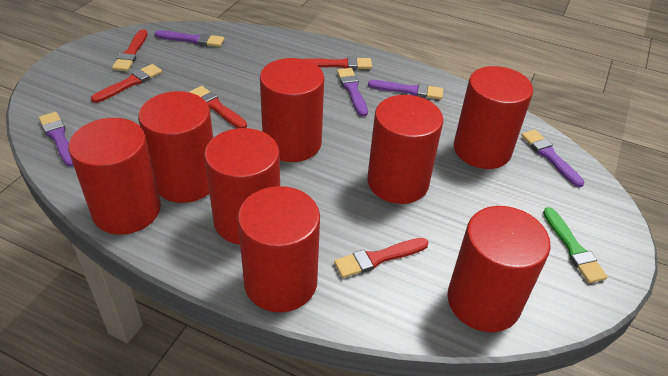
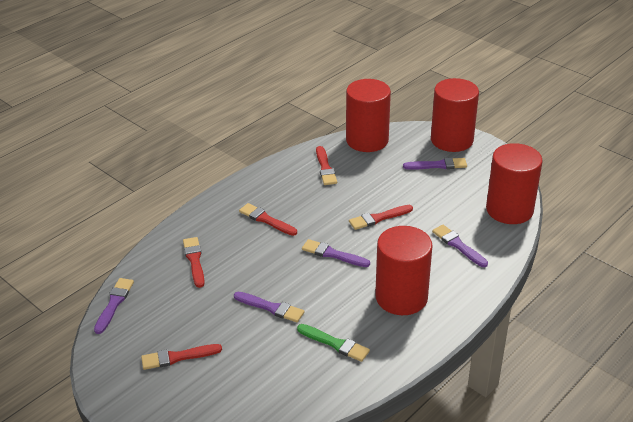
red cylinder: 8 -> 4

